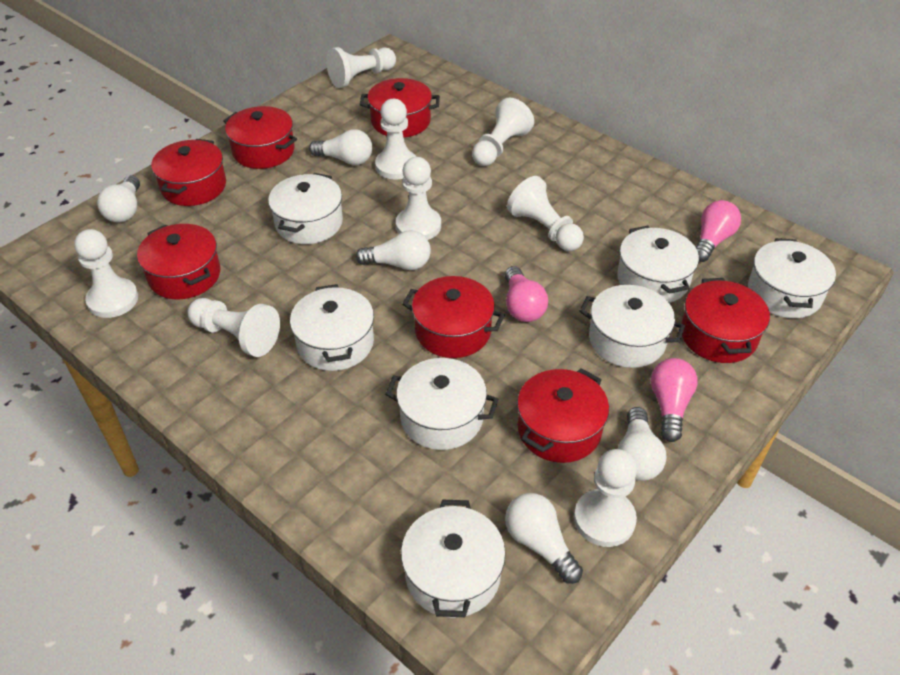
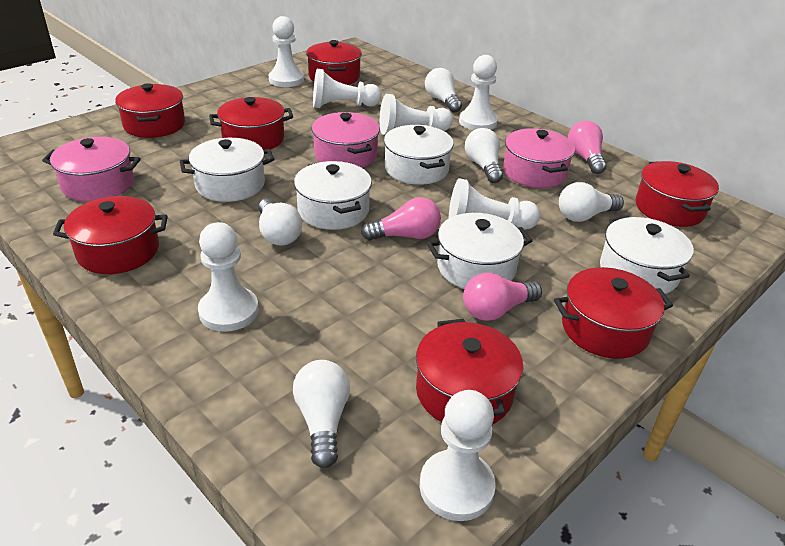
pink pot: 0 -> 3
white pawn: 8 -> 7
white pot: 7 -> 5

